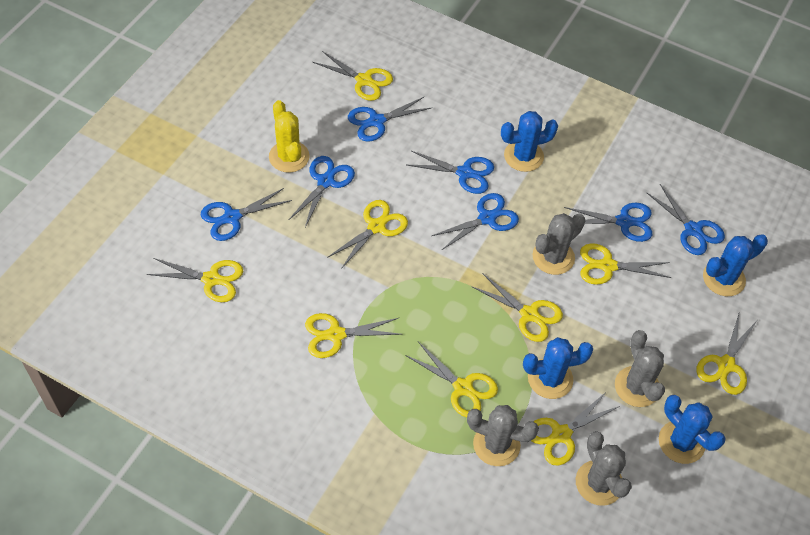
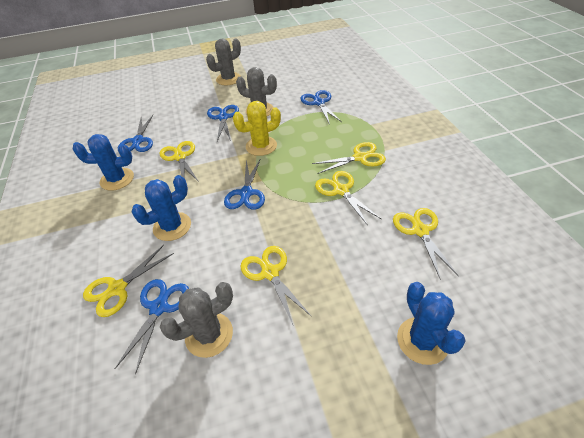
blue cactus: 4 -> 3
blue scissors: 7 -> 5
grey cactus: 4 -> 3
yellow scissors: 9 -> 6

